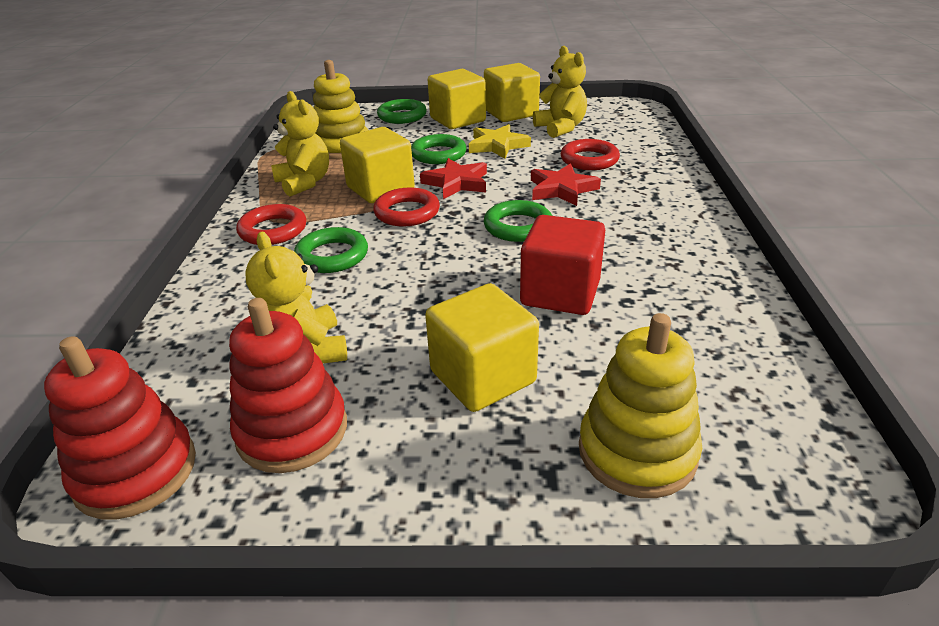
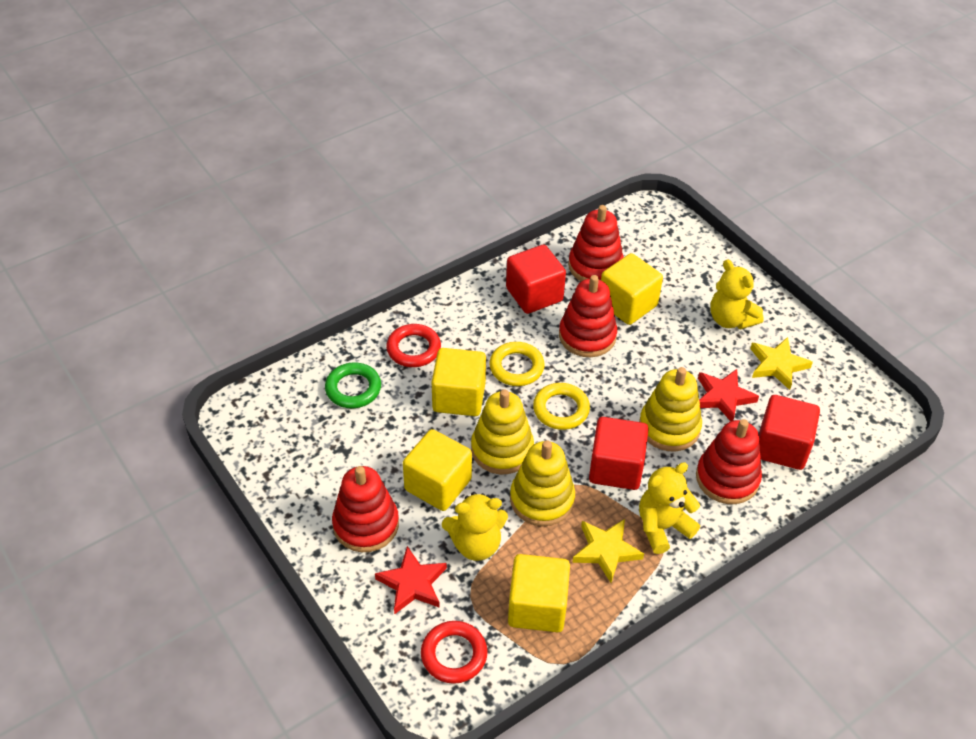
green ring: 4 -> 1
red cube: 1 -> 3
red ring: 3 -> 2
red stacking toy: 2 -> 4
yellow ring: 0 -> 2
yellow stacking toy: 2 -> 3
yellow star: 1 -> 2

